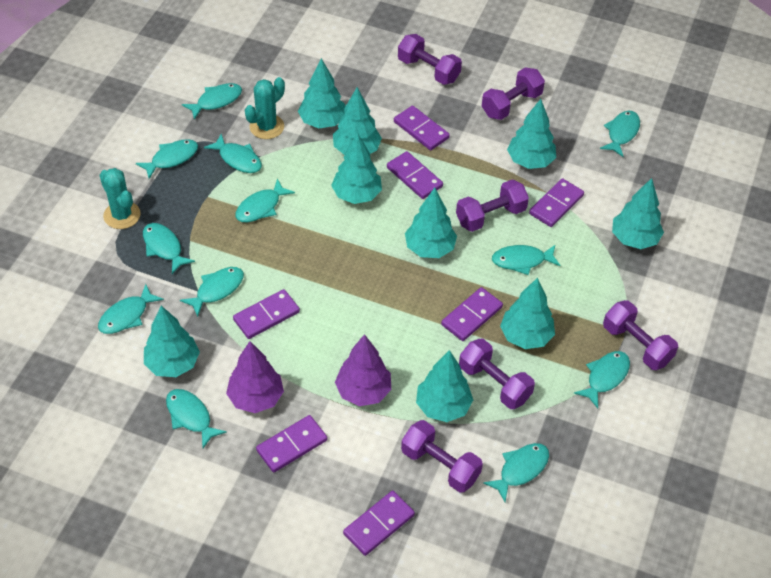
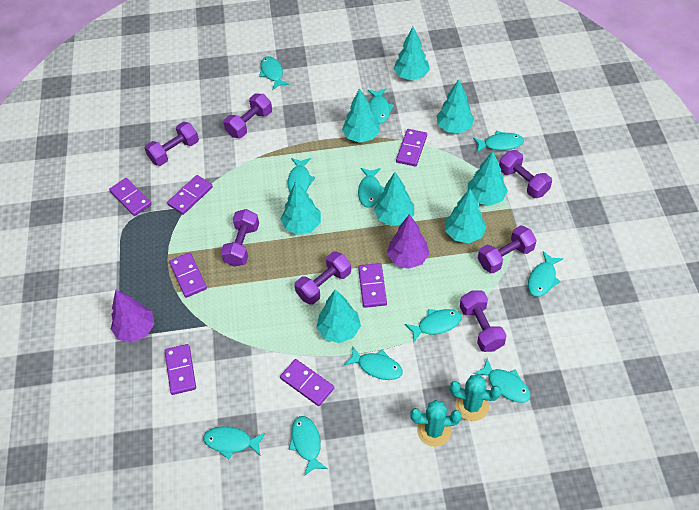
purple dumbbell: 6 -> 7
turquoise fish: 12 -> 11
turquoise tree: 9 -> 8

